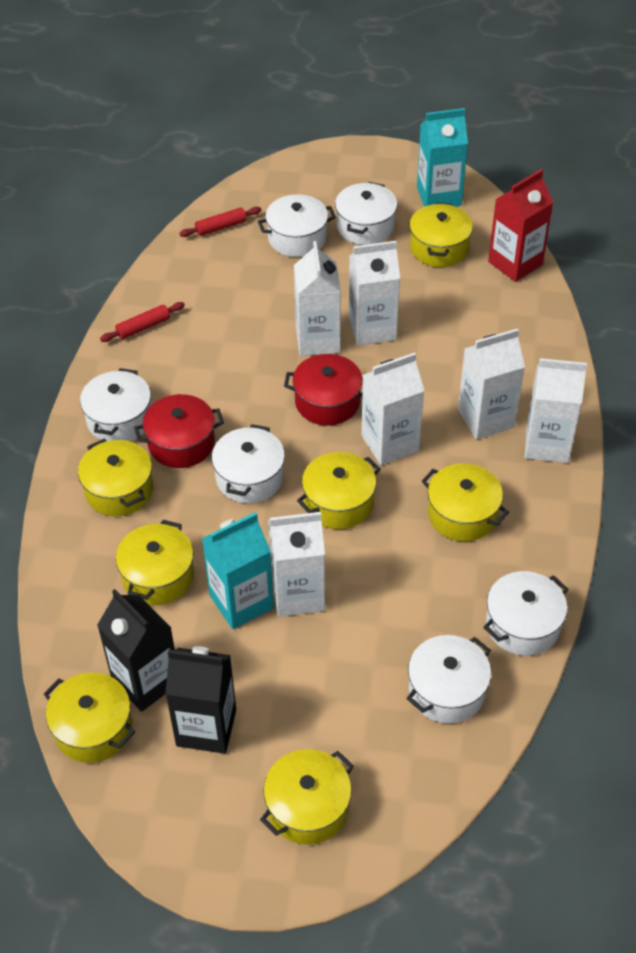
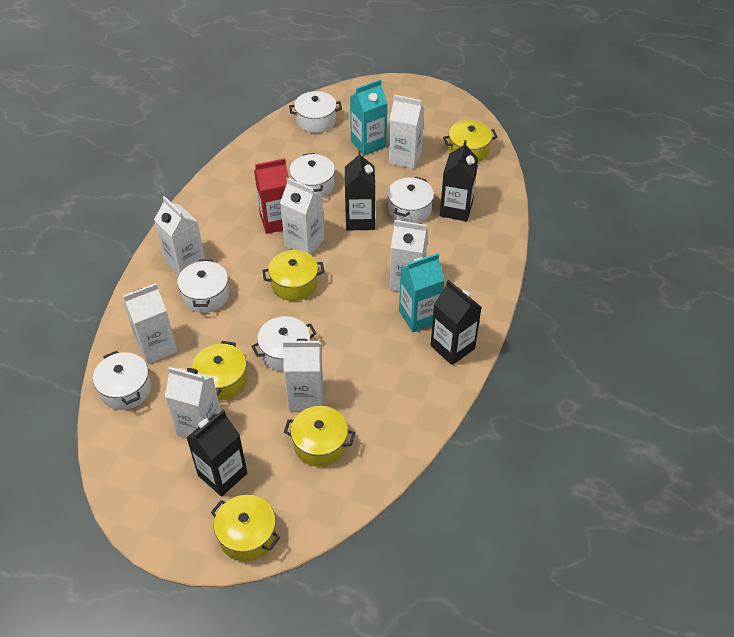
black carton: 2 -> 4
red pot: 2 -> 0
red rolling pin: 2 -> 0
white carton: 6 -> 7
yellow pot: 7 -> 5

